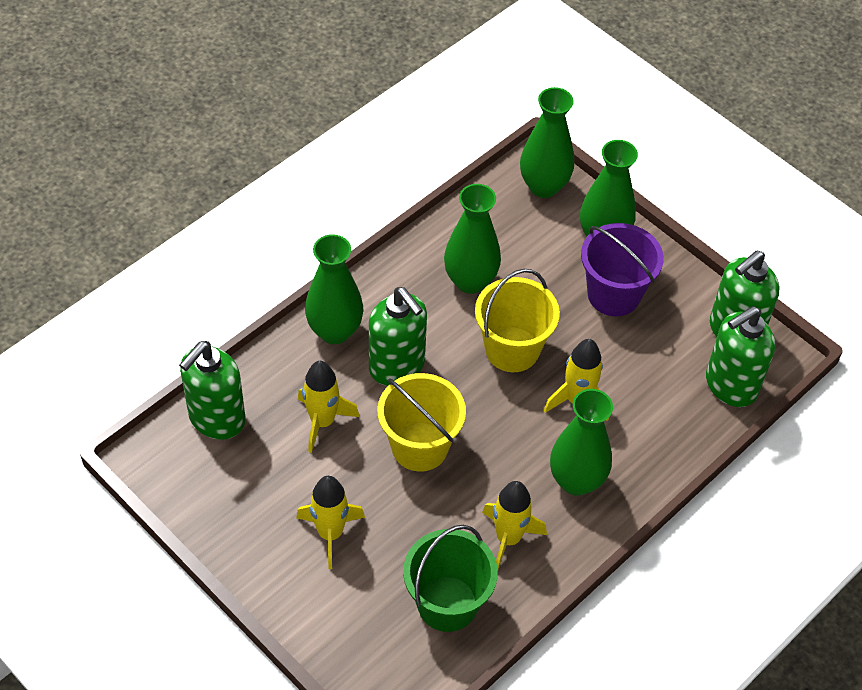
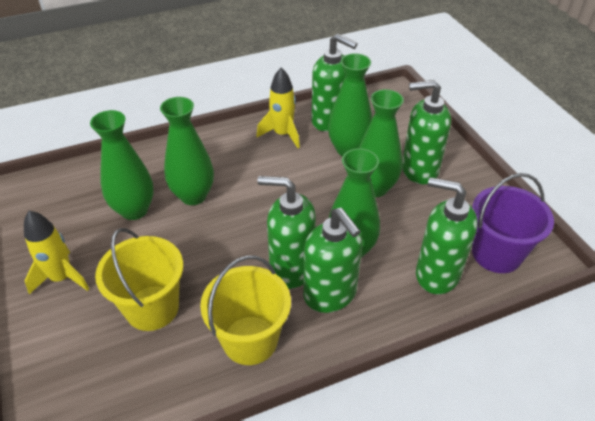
green bucket: 1 -> 0
green soap dispenser: 4 -> 5
yellow rocket: 4 -> 2

